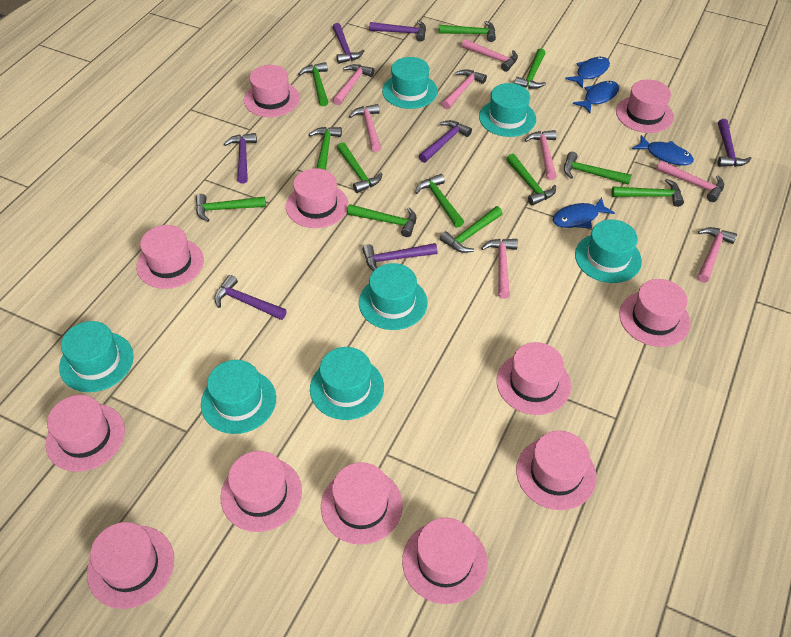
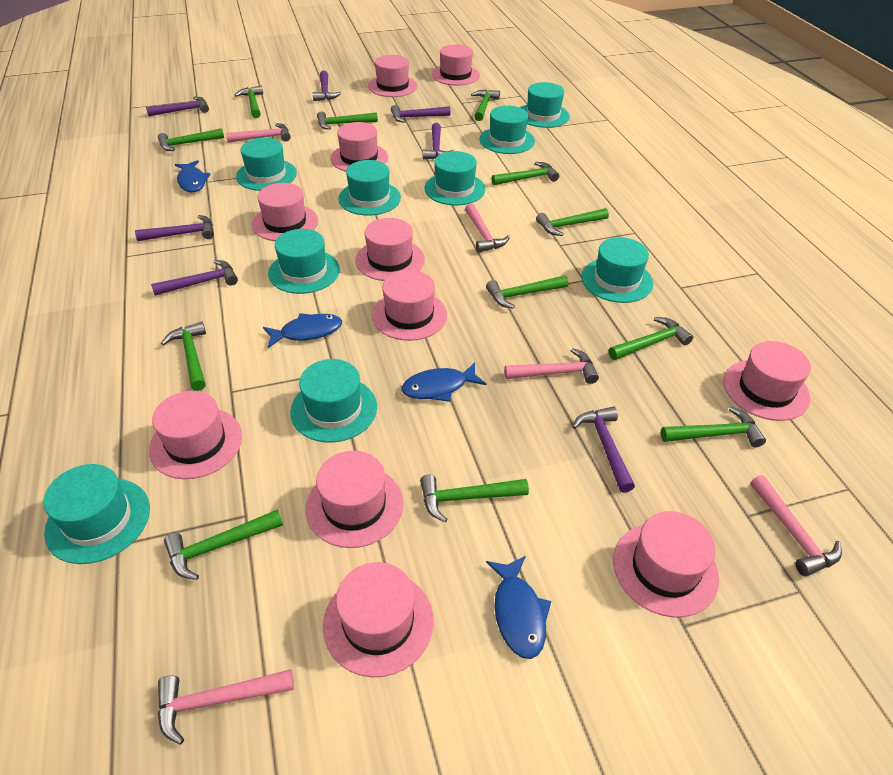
pink hammer: 8 -> 5
pink hat: 12 -> 11
turquoise hat: 7 -> 9

